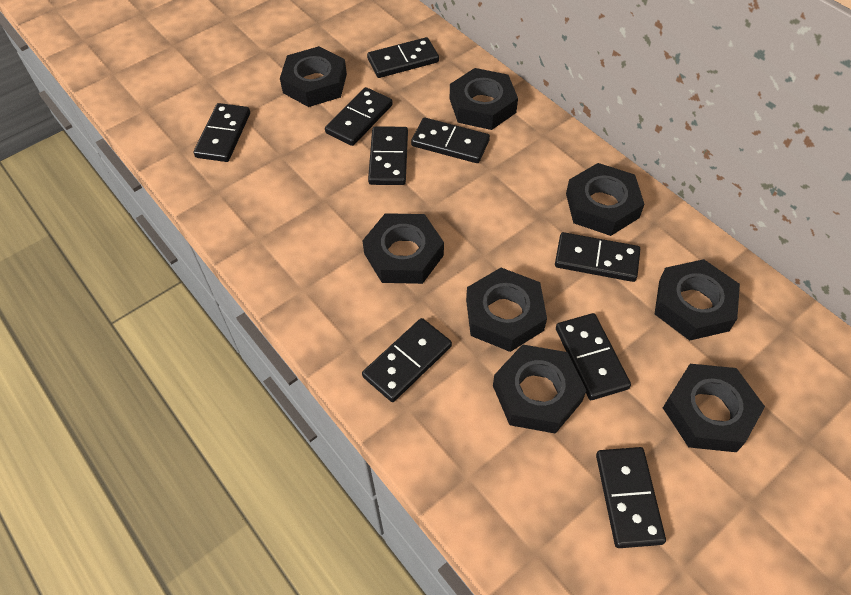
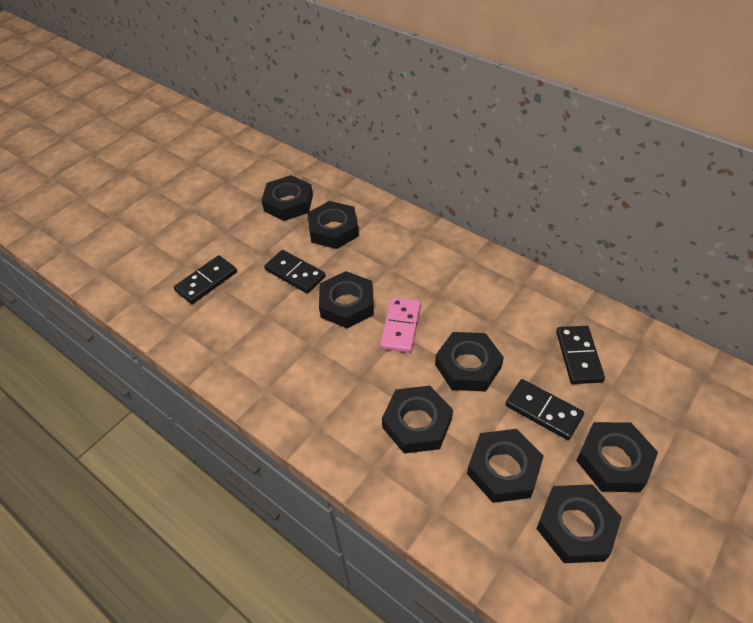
black domino: 9 -> 4
pink domino: 0 -> 1

